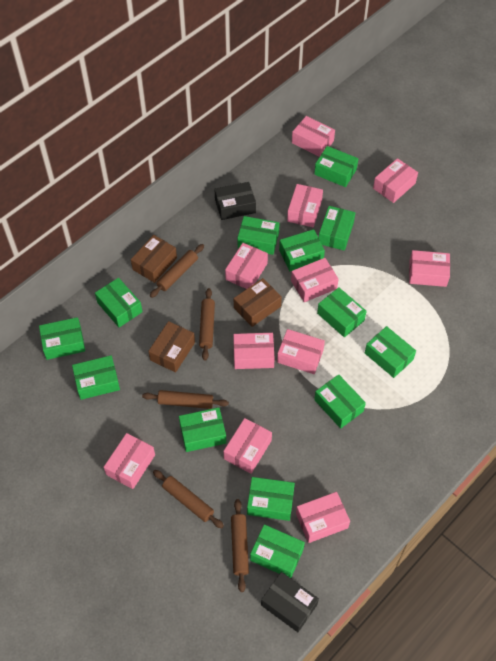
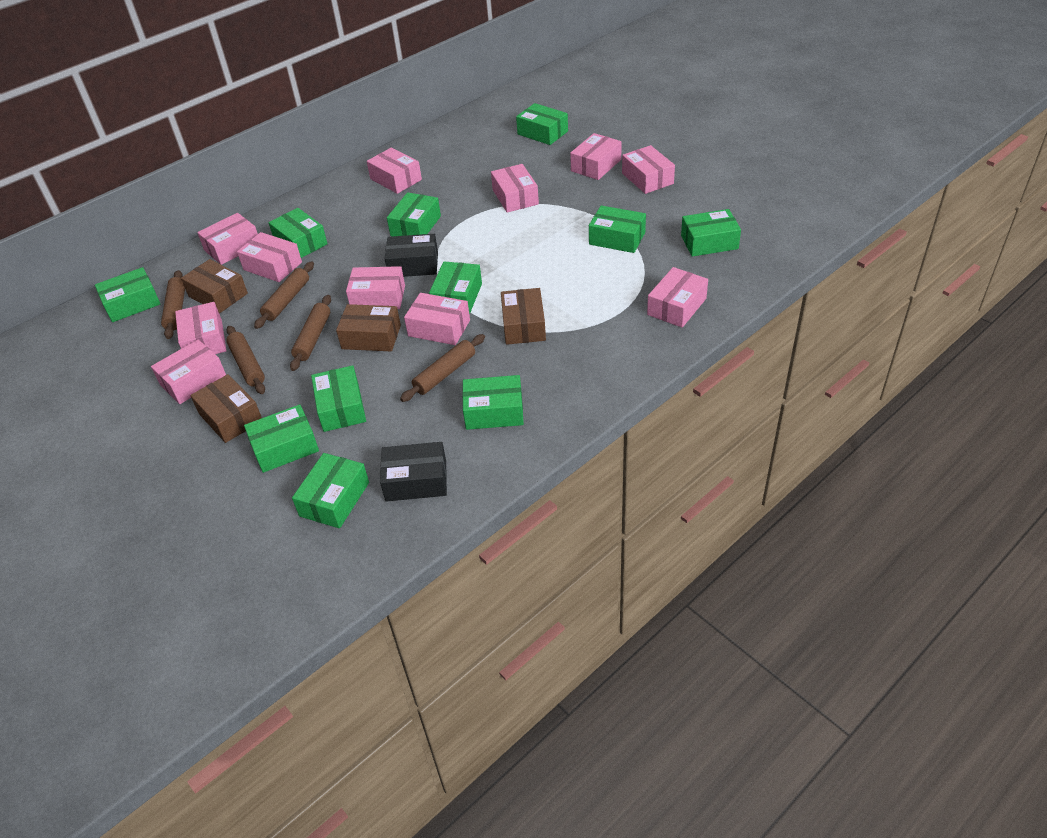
brown box: 3 -> 4
green box: 13 -> 11

